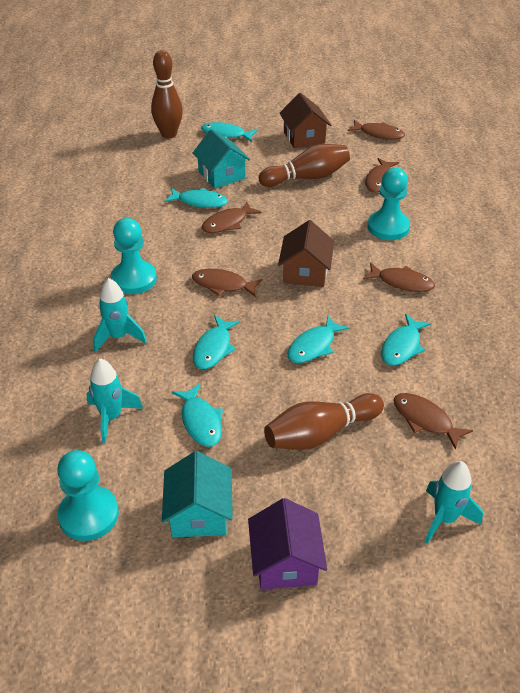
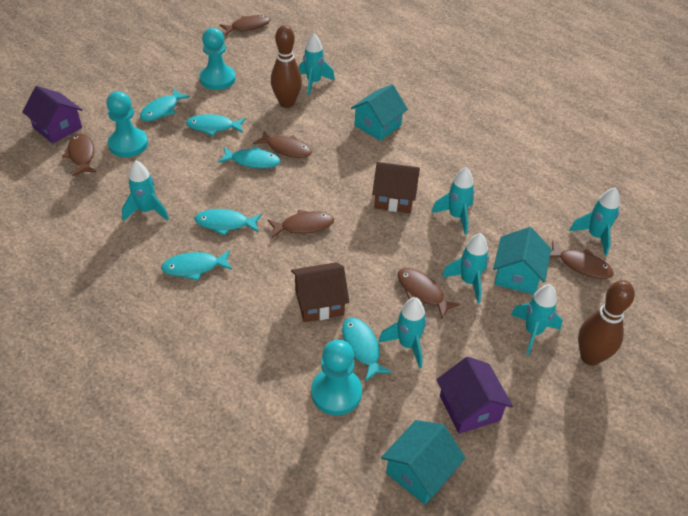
brown bowling pin: 3 -> 2
purple house: 1 -> 2
turquoise house: 2 -> 3
turquoise rocket: 3 -> 7

